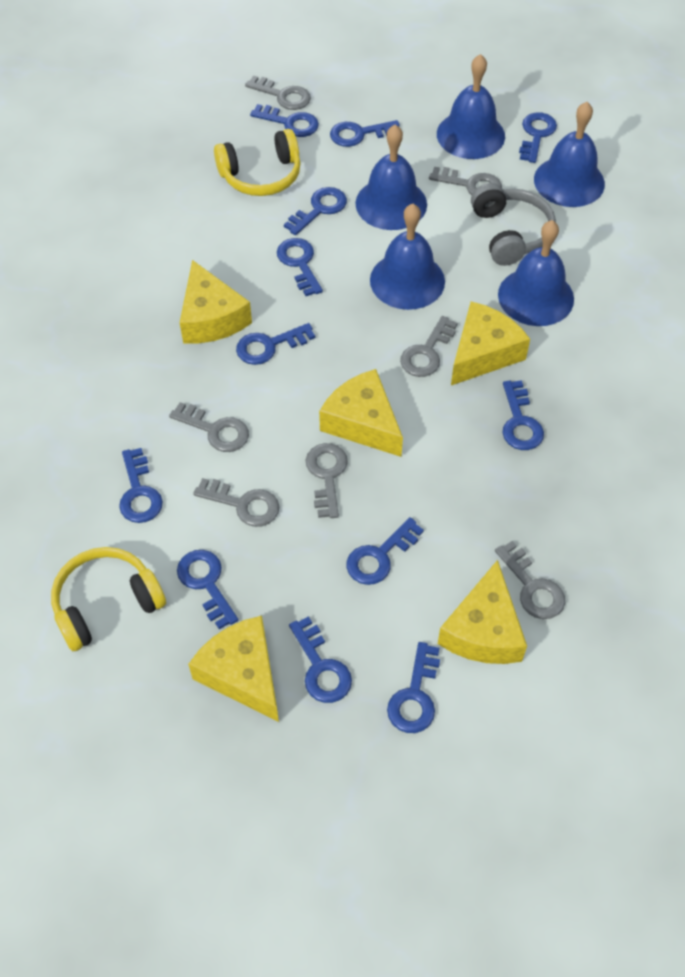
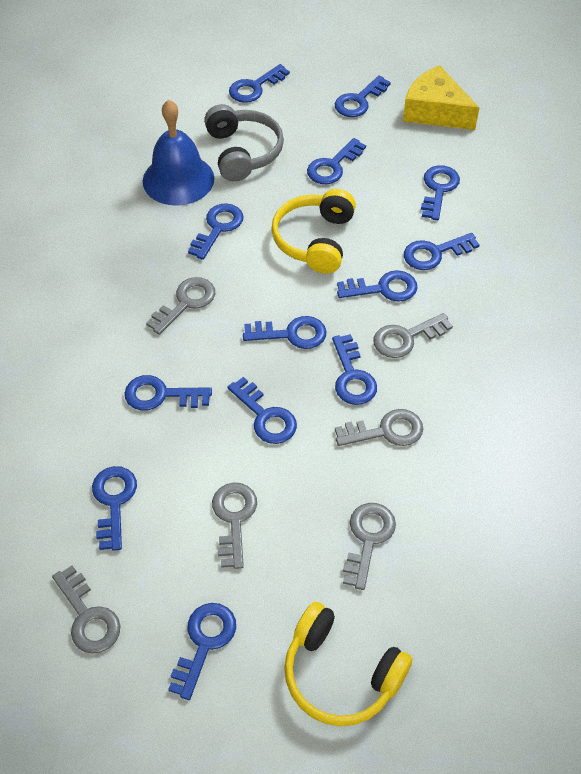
blue bell: 5 -> 1
blue key: 12 -> 13
grey key: 7 -> 6
yellow cheese: 5 -> 1

